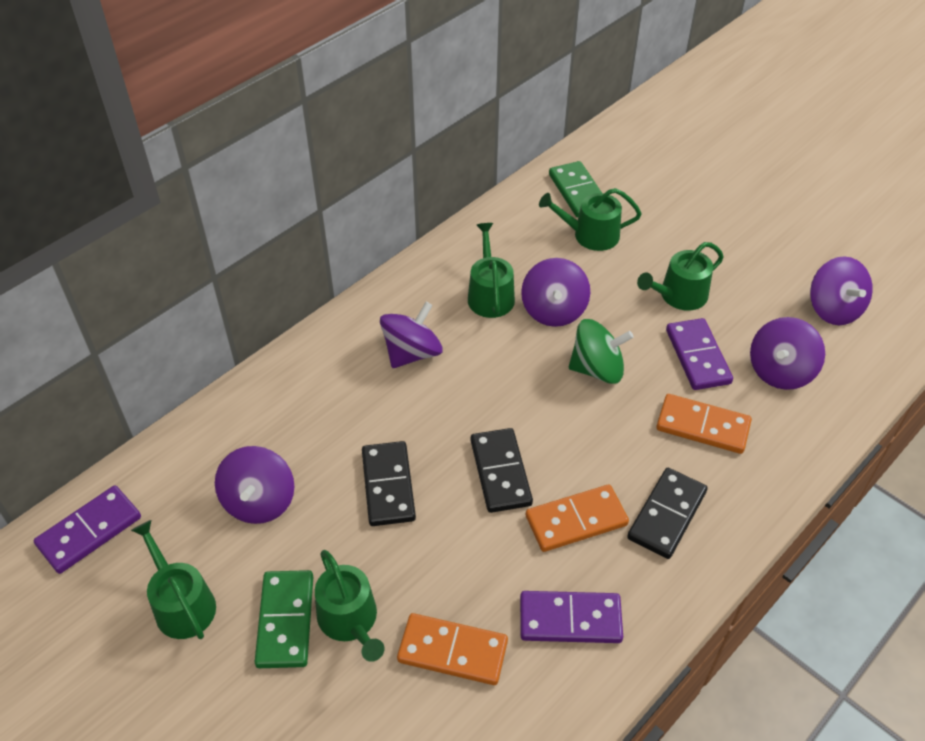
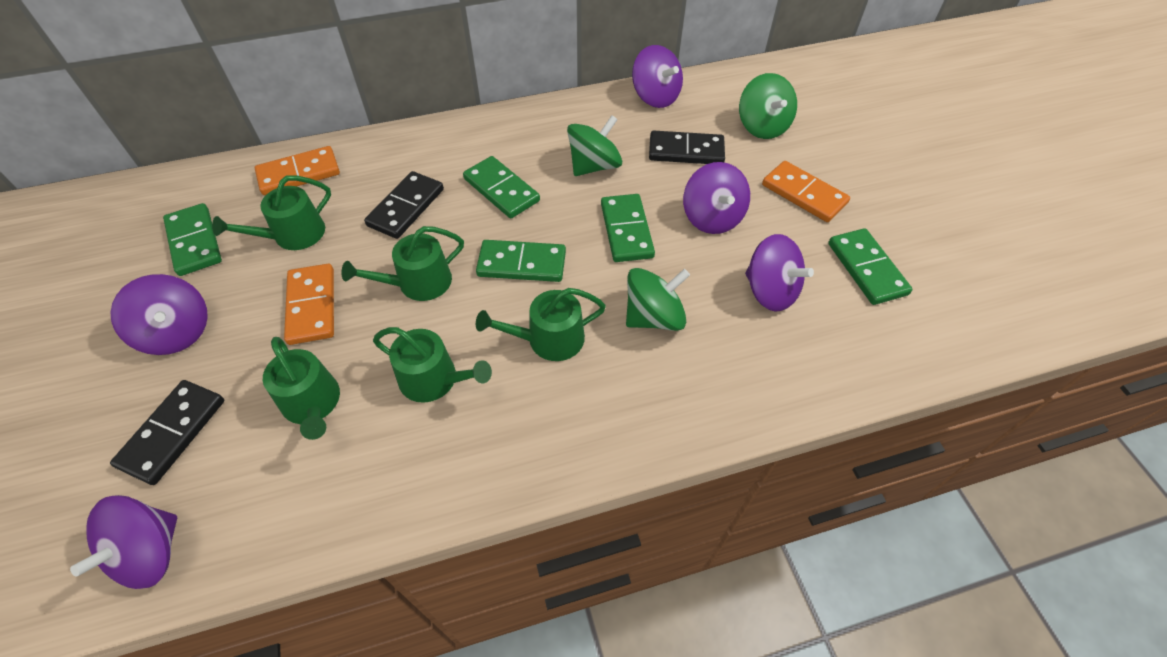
green domino: 2 -> 5
green spinning top: 1 -> 3
purple domino: 3 -> 0

